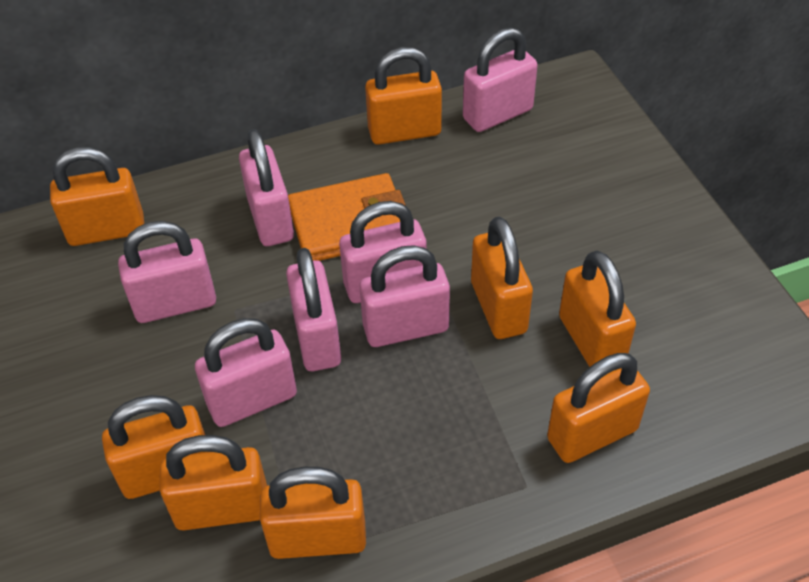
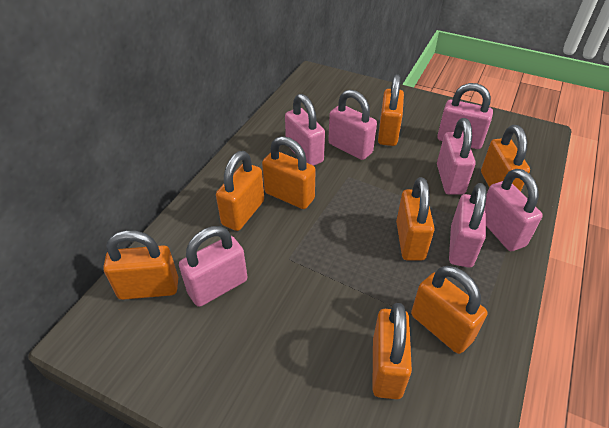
orange wallet: 1 -> 0

